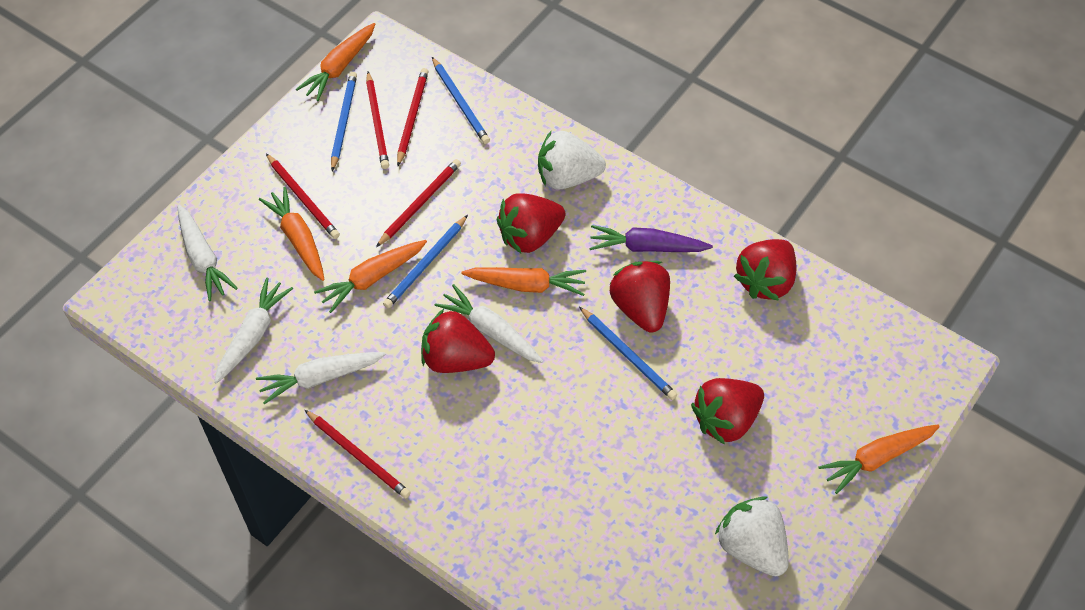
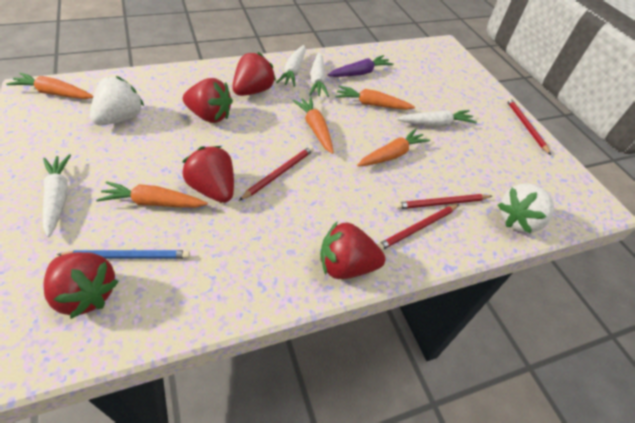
blue pencil: 4 -> 1
red pencil: 5 -> 4

